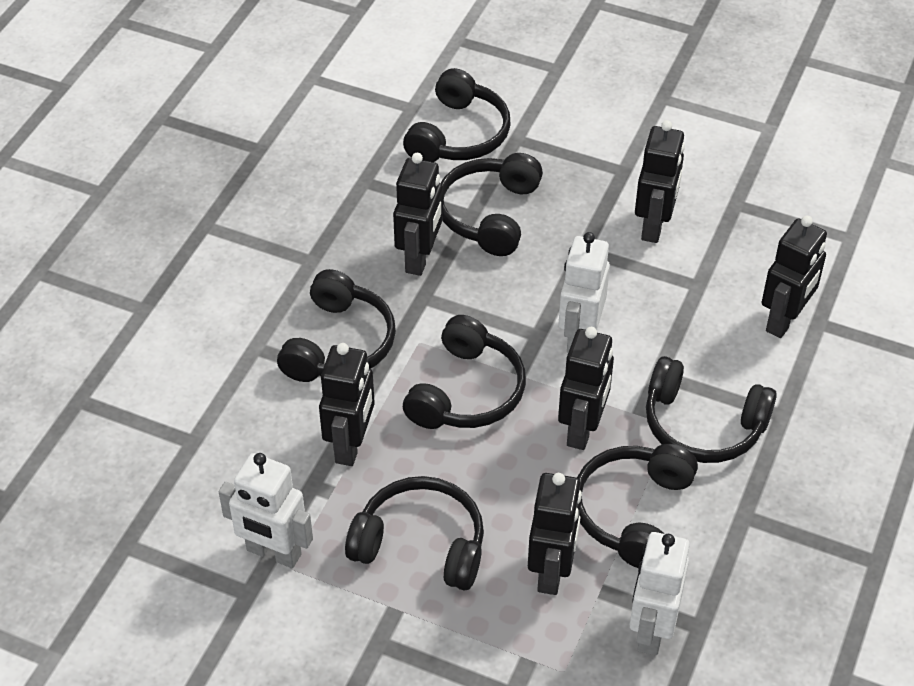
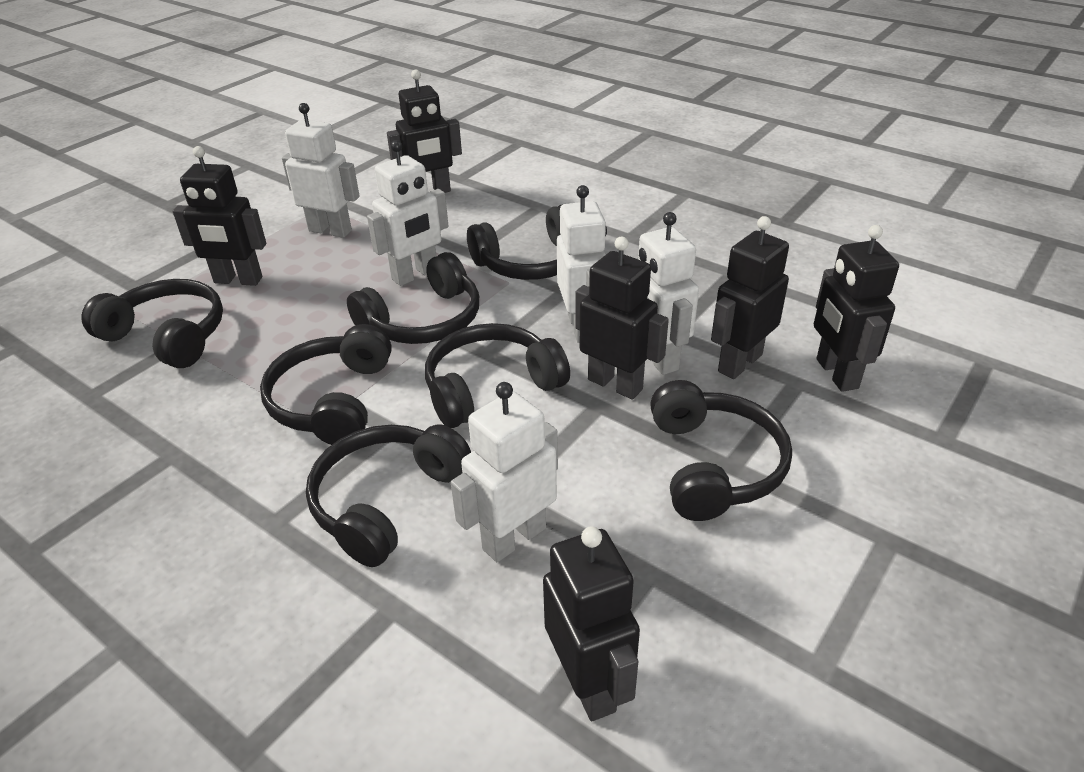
white robot: 3 -> 5

